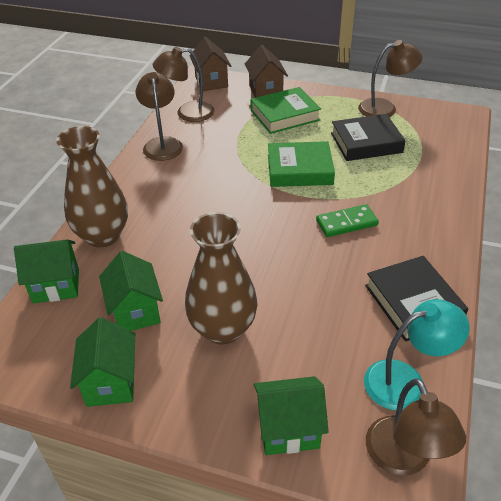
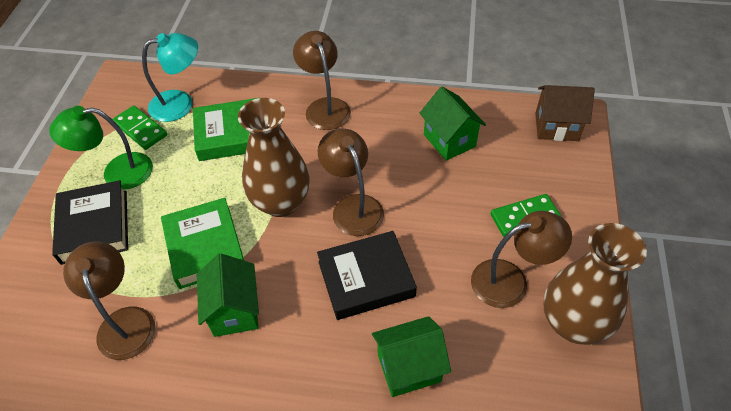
brown house: 2 -> 1
green domino: 1 -> 2
green house: 4 -> 3
green lamp: 0 -> 1

